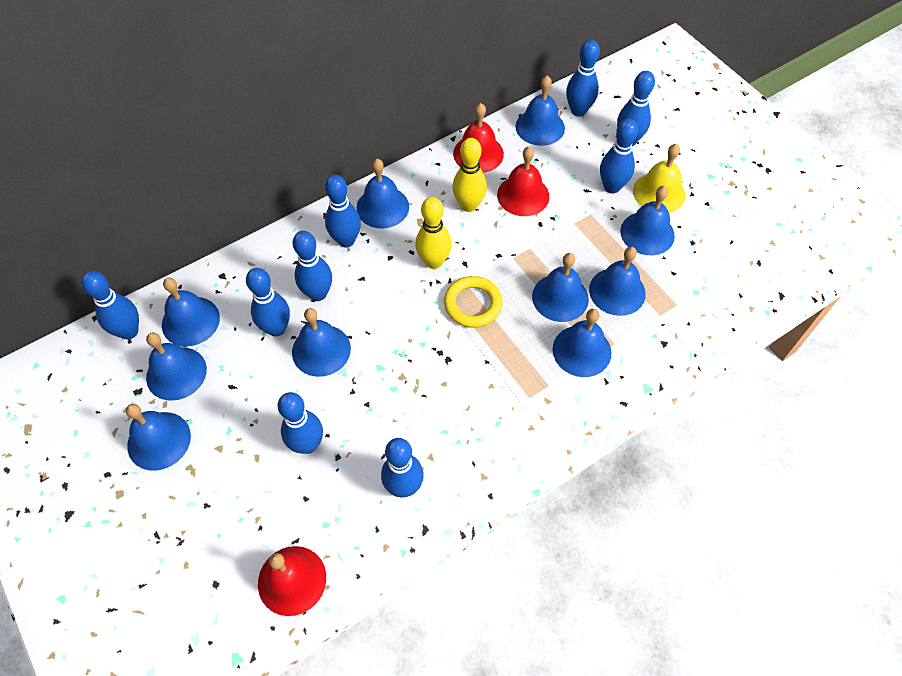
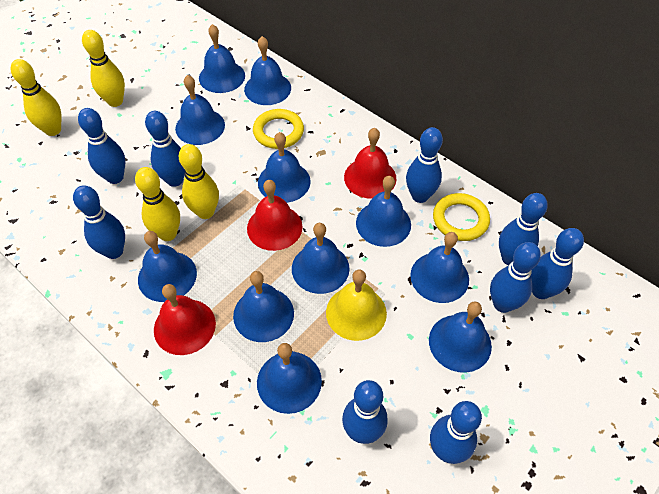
blue bell: 10 -> 11
yellow bowling pin: 2 -> 4
yellow ring: 1 -> 2

